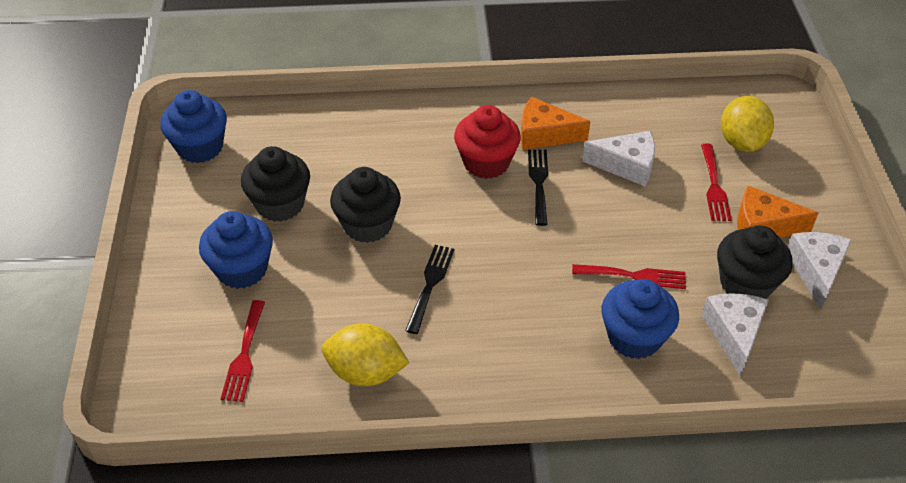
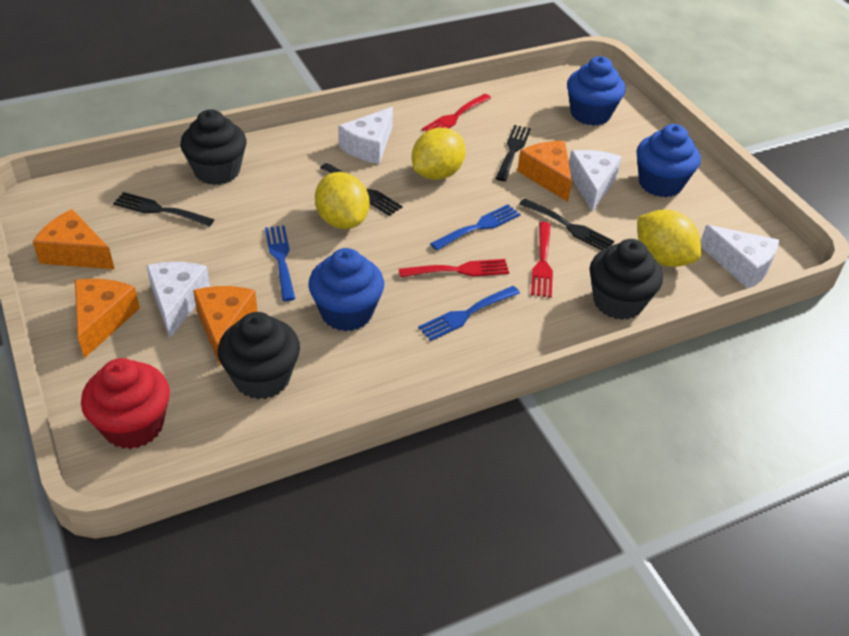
black fork: 2 -> 4
blue fork: 0 -> 3
orange cheese: 2 -> 4
white cheese: 3 -> 4
yellow lemon: 2 -> 3

